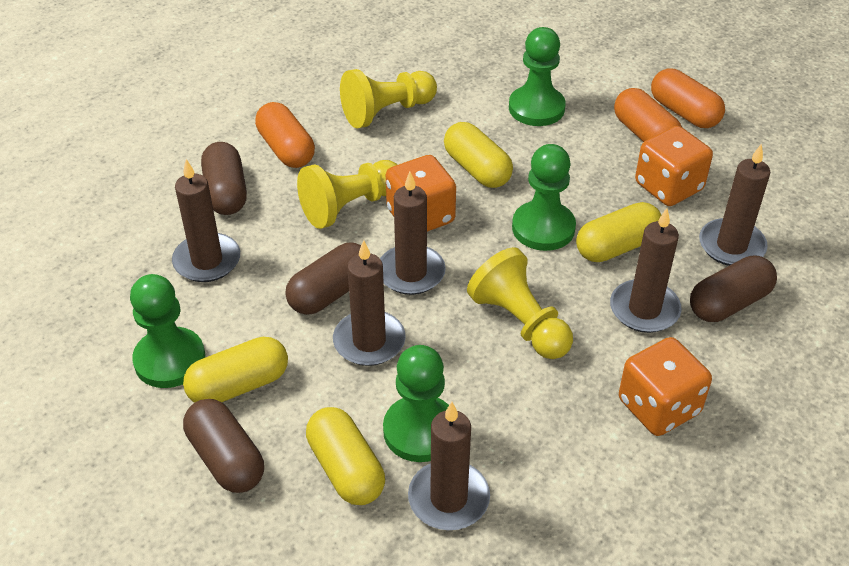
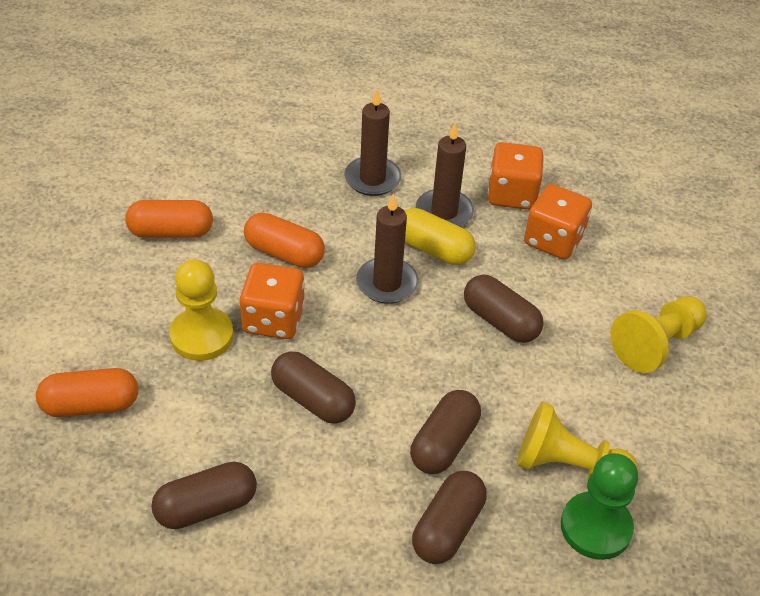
brown candle: 6 -> 3
brown capsule: 4 -> 5
green pawn: 4 -> 1
yellow capsule: 4 -> 1

